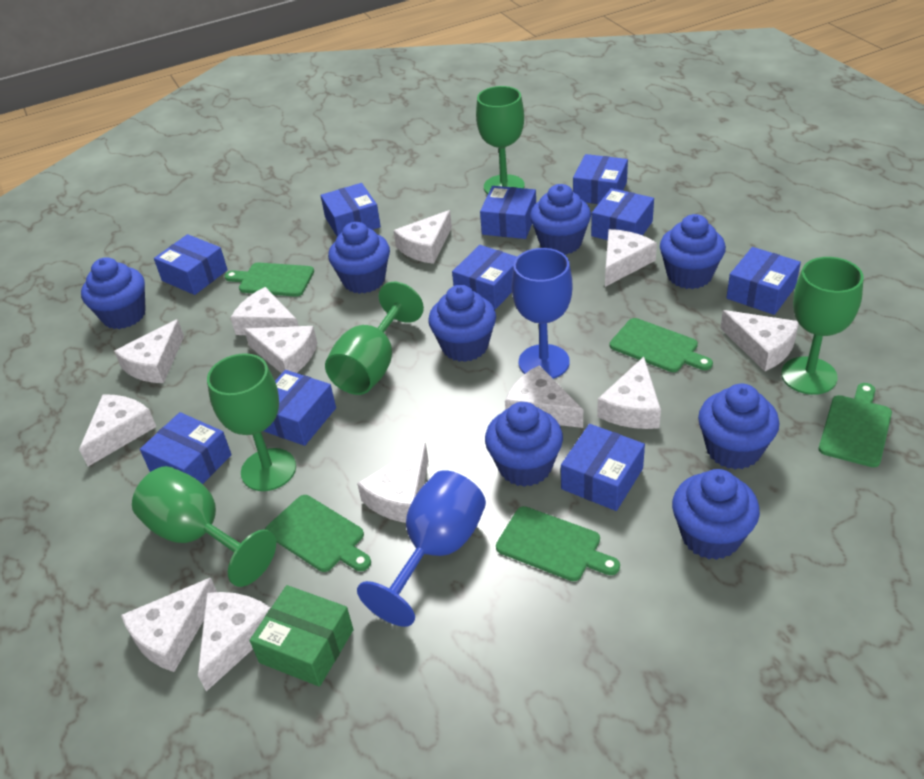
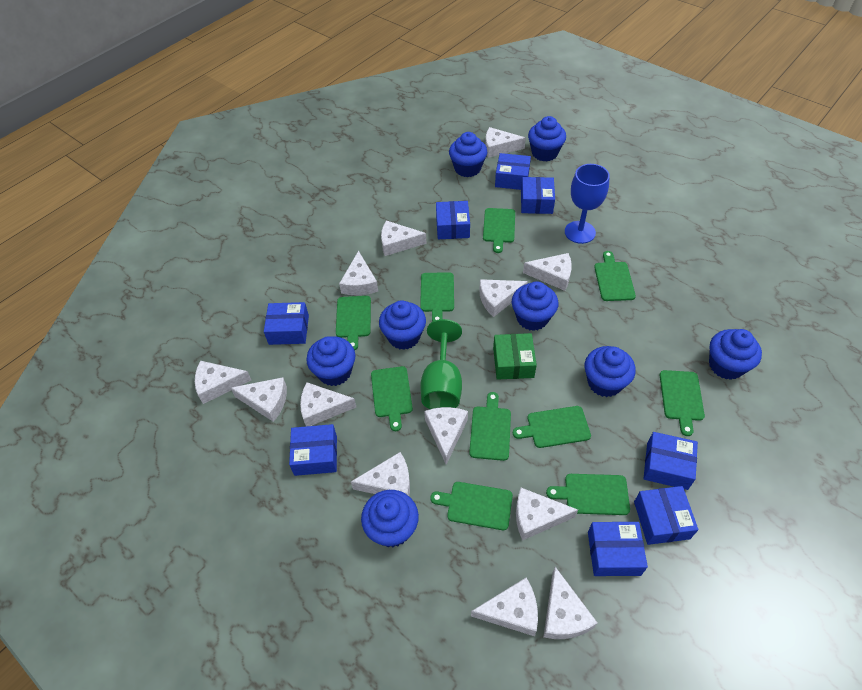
blue box: 10 -> 8
blue goblet: 2 -> 1
green cutting board: 5 -> 10
green goblet: 5 -> 1
white cheese: 12 -> 13

